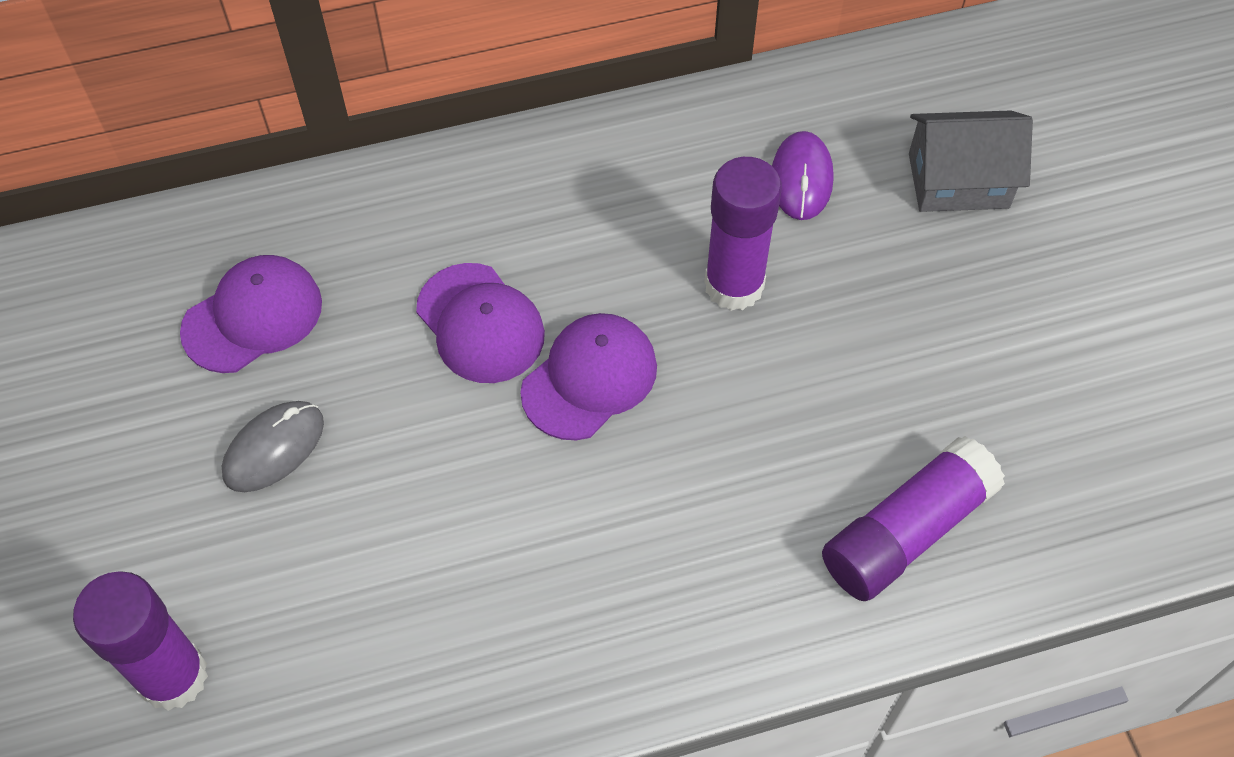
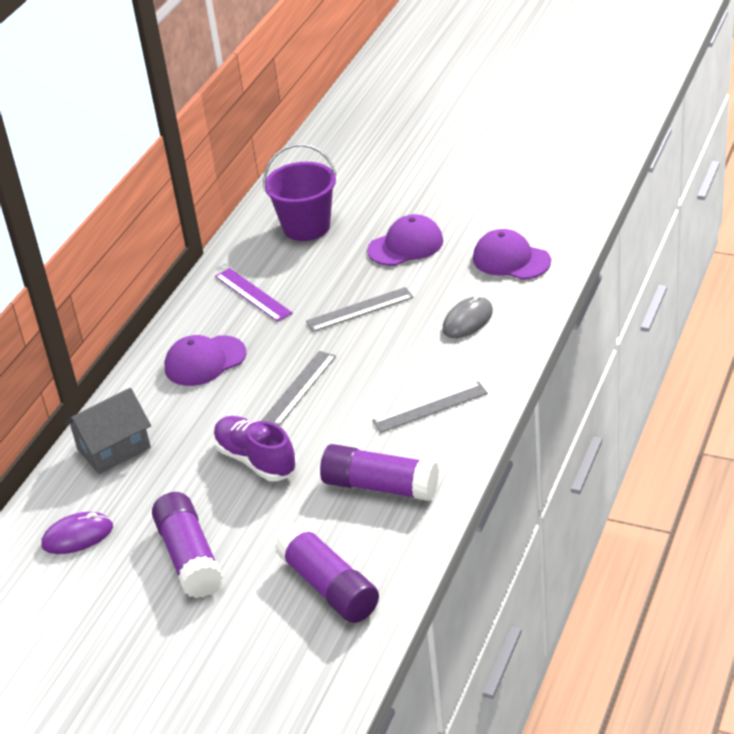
grey ruler: 0 -> 3
purple bucket: 0 -> 1
purple ruler: 0 -> 1
purple shoe: 0 -> 1

